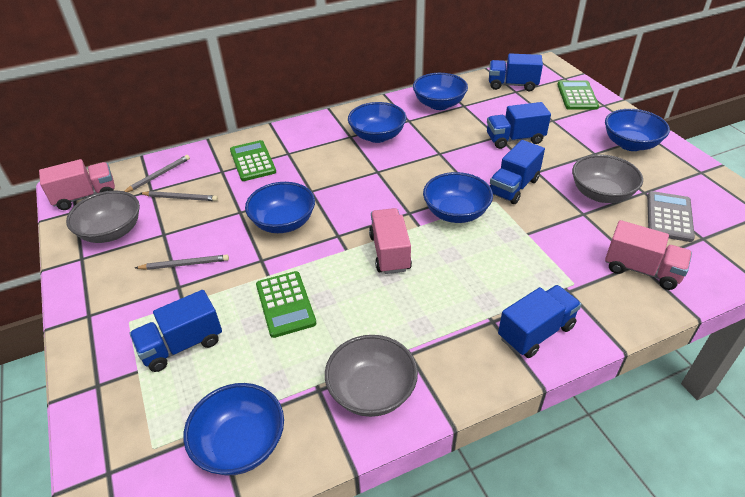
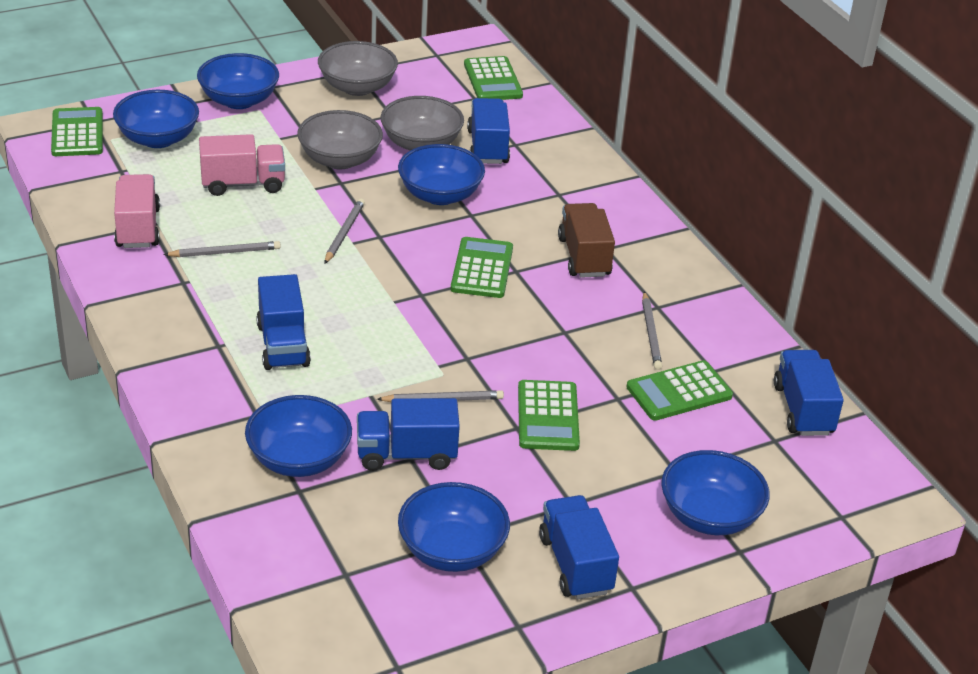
brown truck: 0 -> 1
green calculator: 3 -> 5
grey calculator: 1 -> 0
grey pencil: 3 -> 4
pink truck: 3 -> 2

